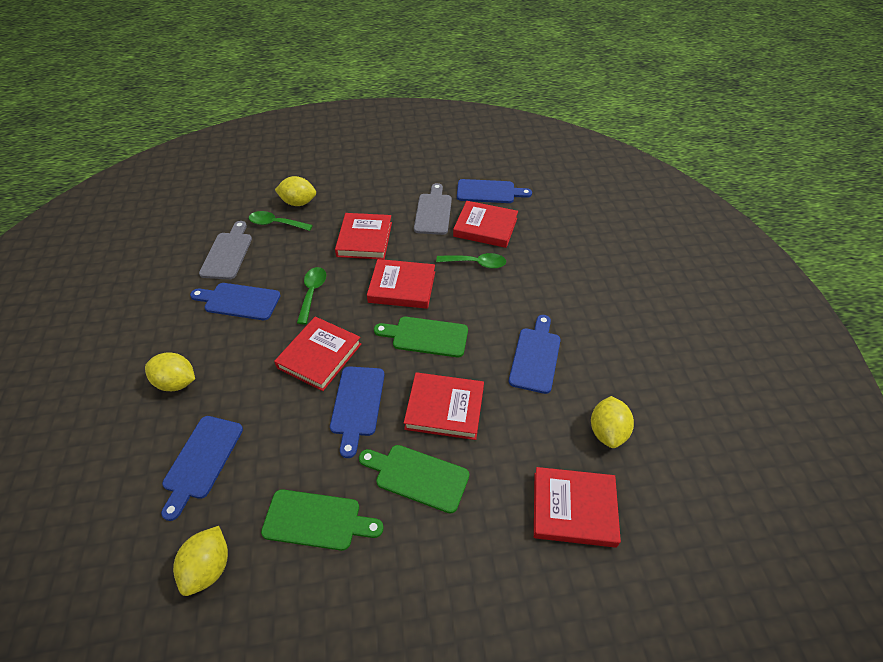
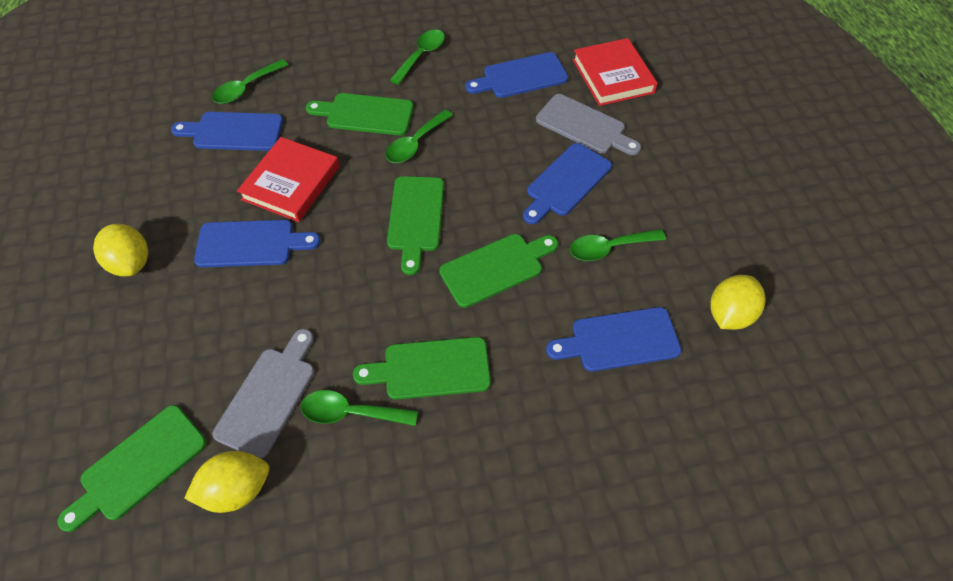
green cutting board: 3 -> 5
green spoon: 3 -> 5
red book: 6 -> 2
yellow lemon: 4 -> 3

